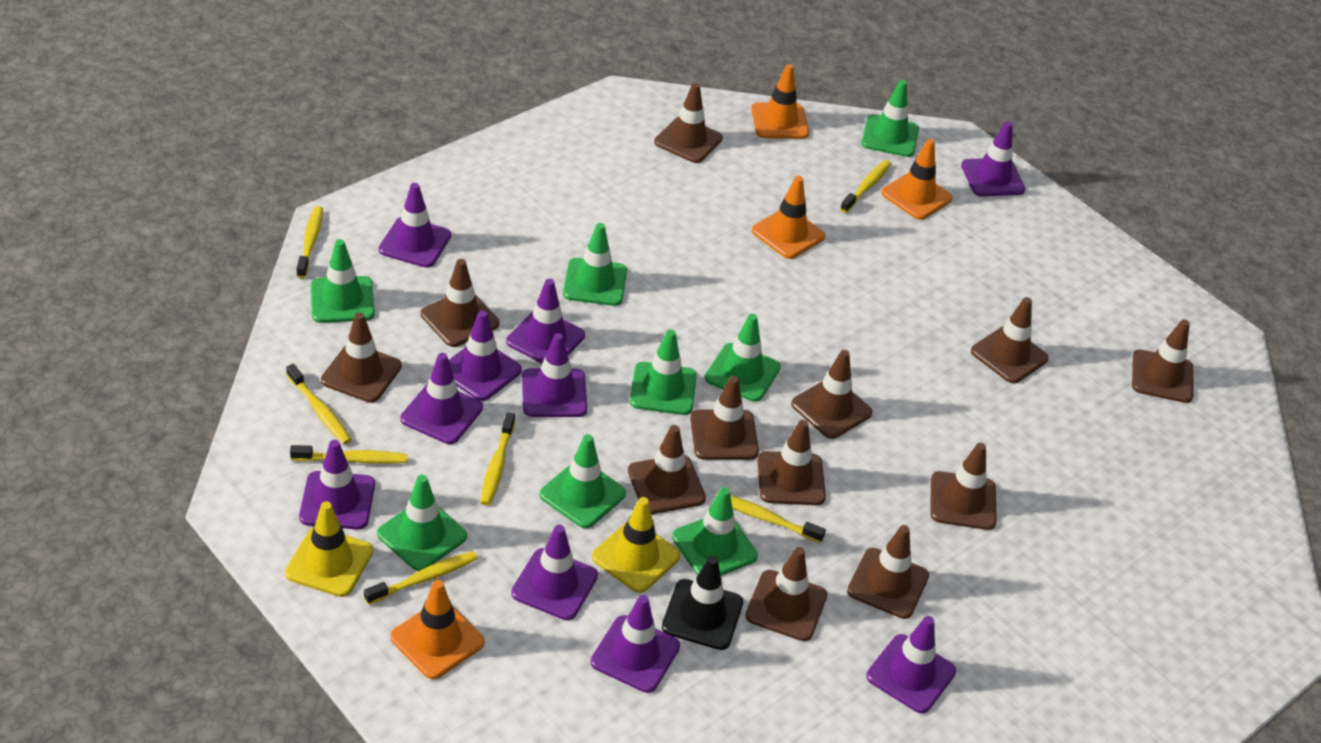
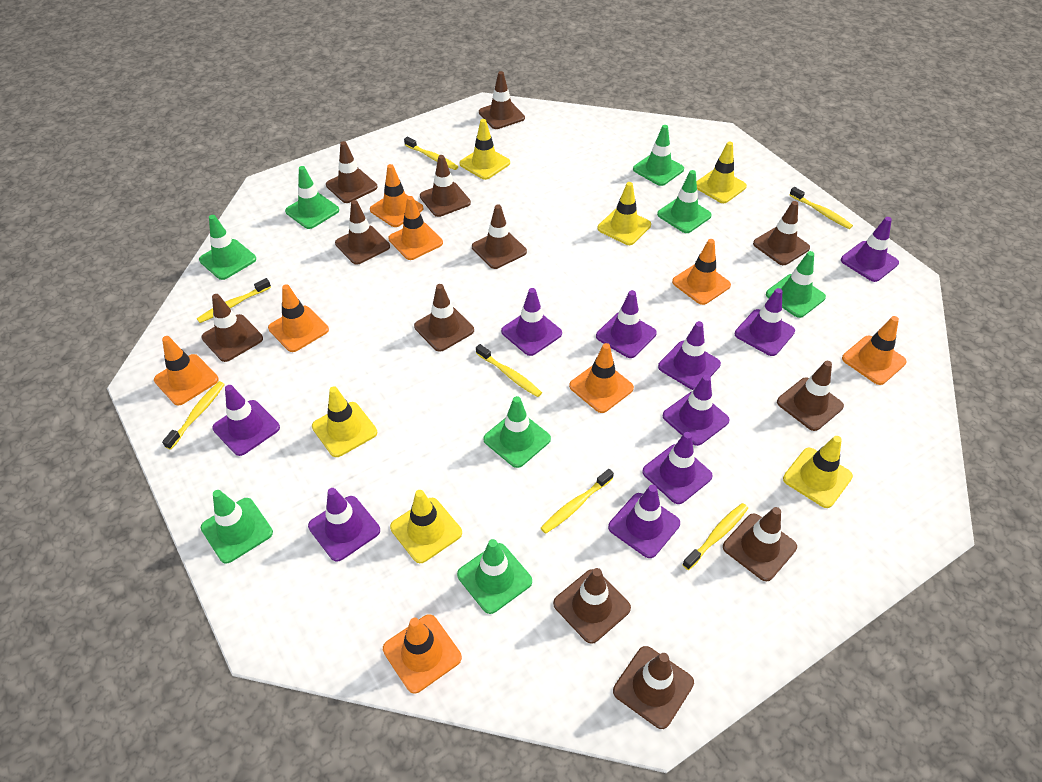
black traffic cone: 1 -> 0
orange traffic cone: 4 -> 8
yellow traffic cone: 2 -> 6

